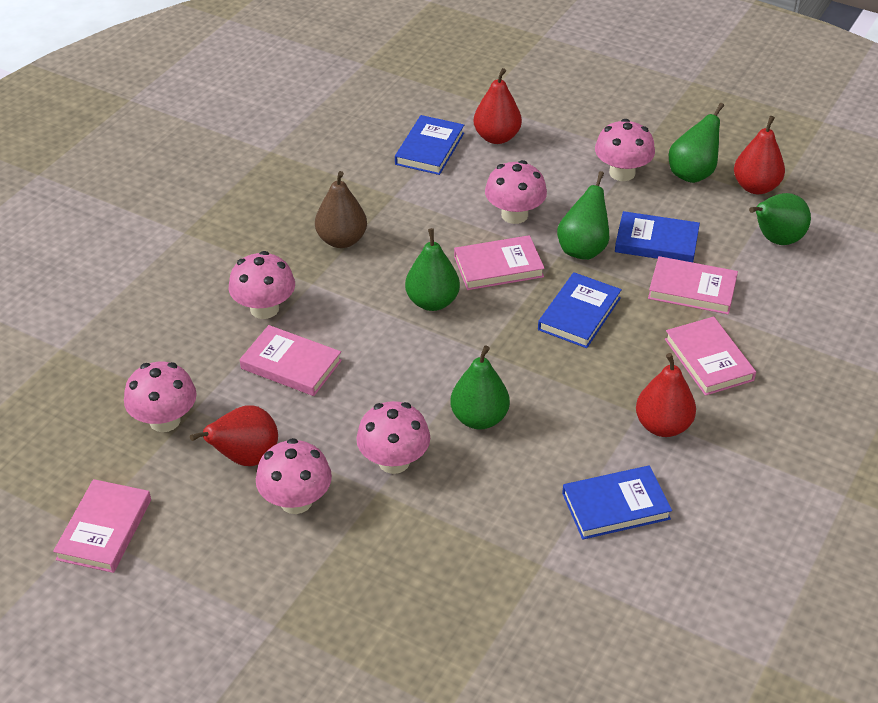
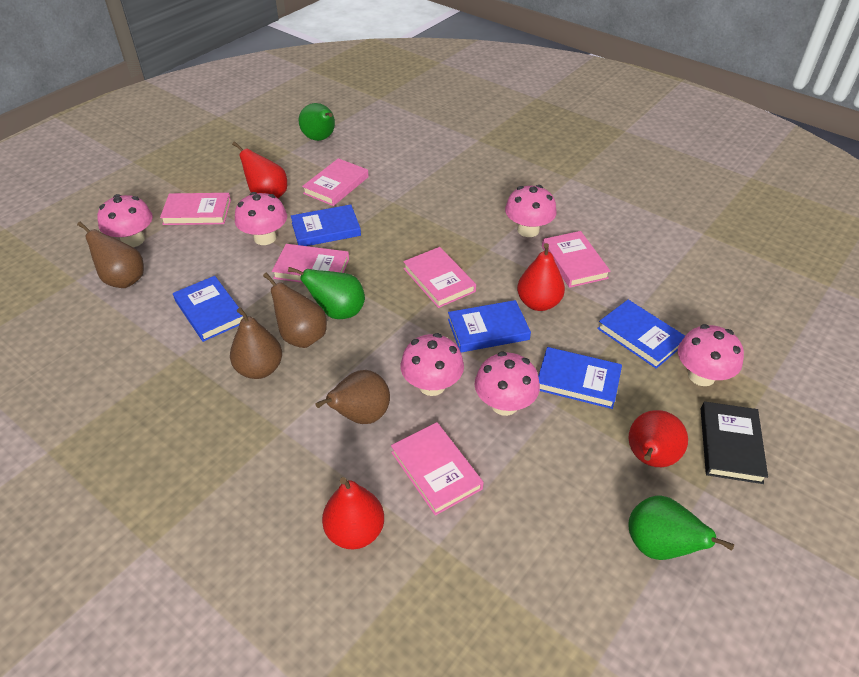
black book: 0 -> 1
blue book: 4 -> 5
brown pear: 1 -> 4
green pear: 5 -> 3
pink book: 5 -> 6

